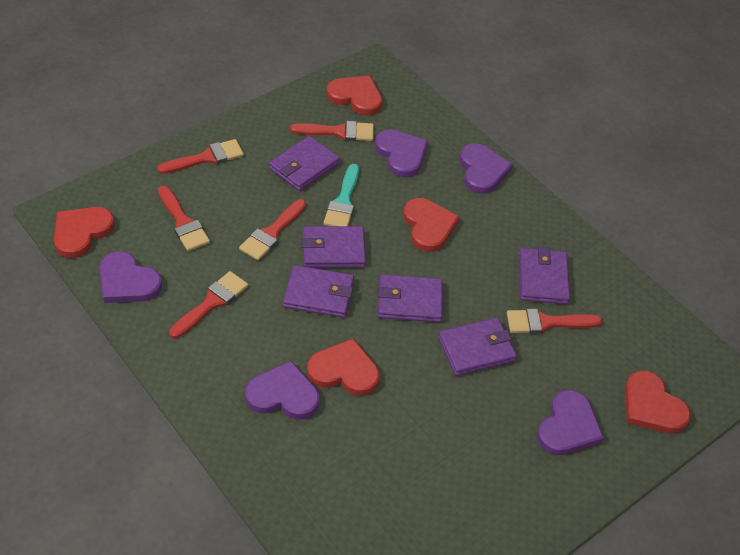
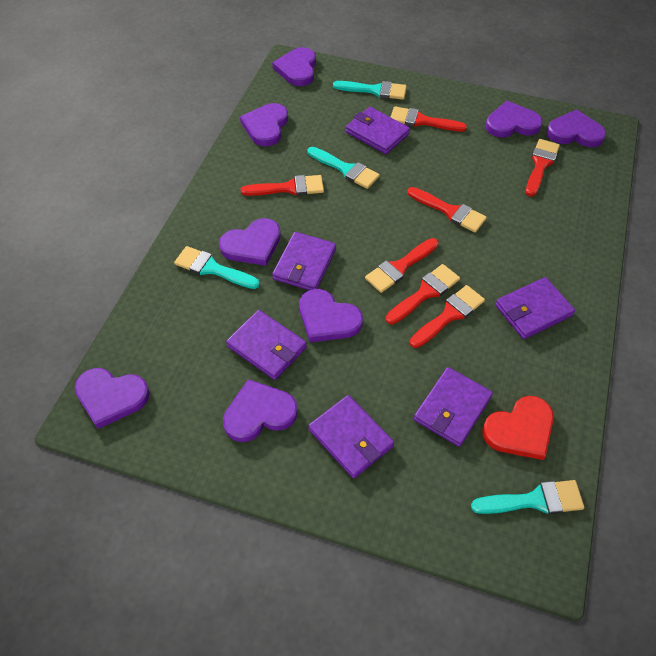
purple heart: 5 -> 8
red brush: 6 -> 7
red heart: 5 -> 1
turquoise brush: 1 -> 4

